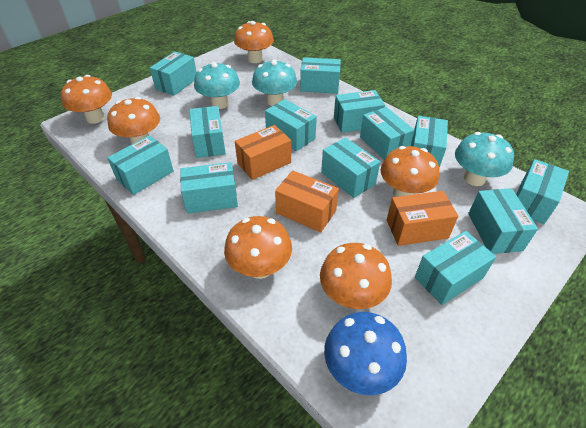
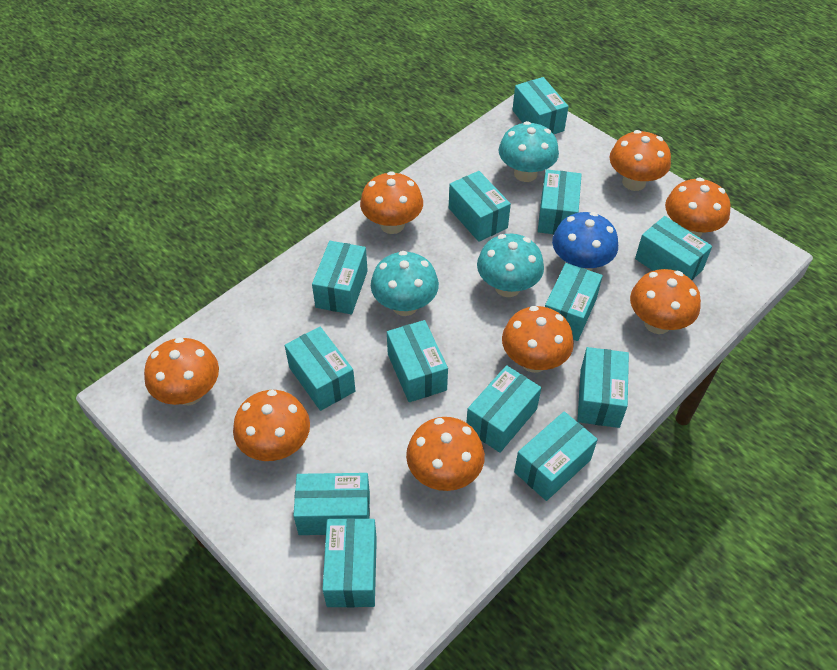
orange box: 3 -> 0
orange mushroom: 6 -> 8

